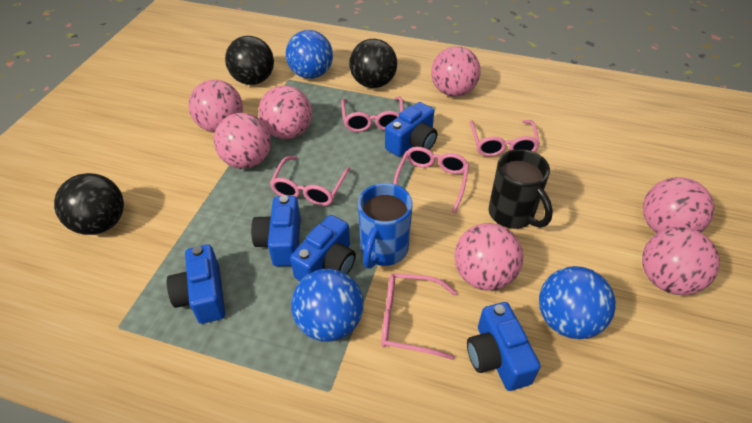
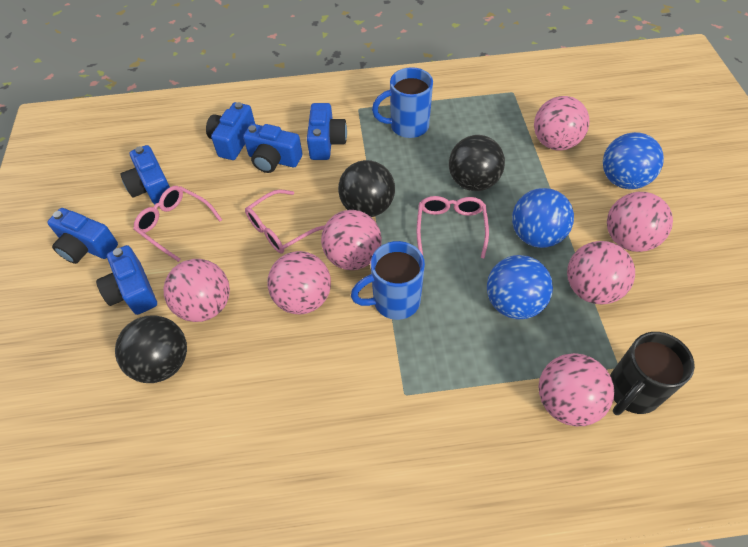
blue camera: 5 -> 6
blue mug: 1 -> 2
pink glasses: 5 -> 3

